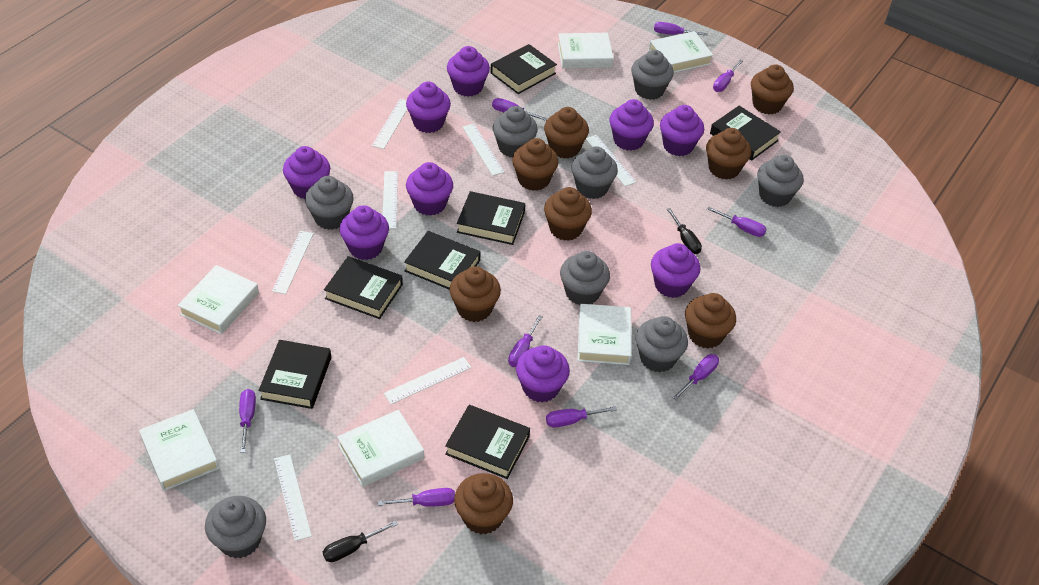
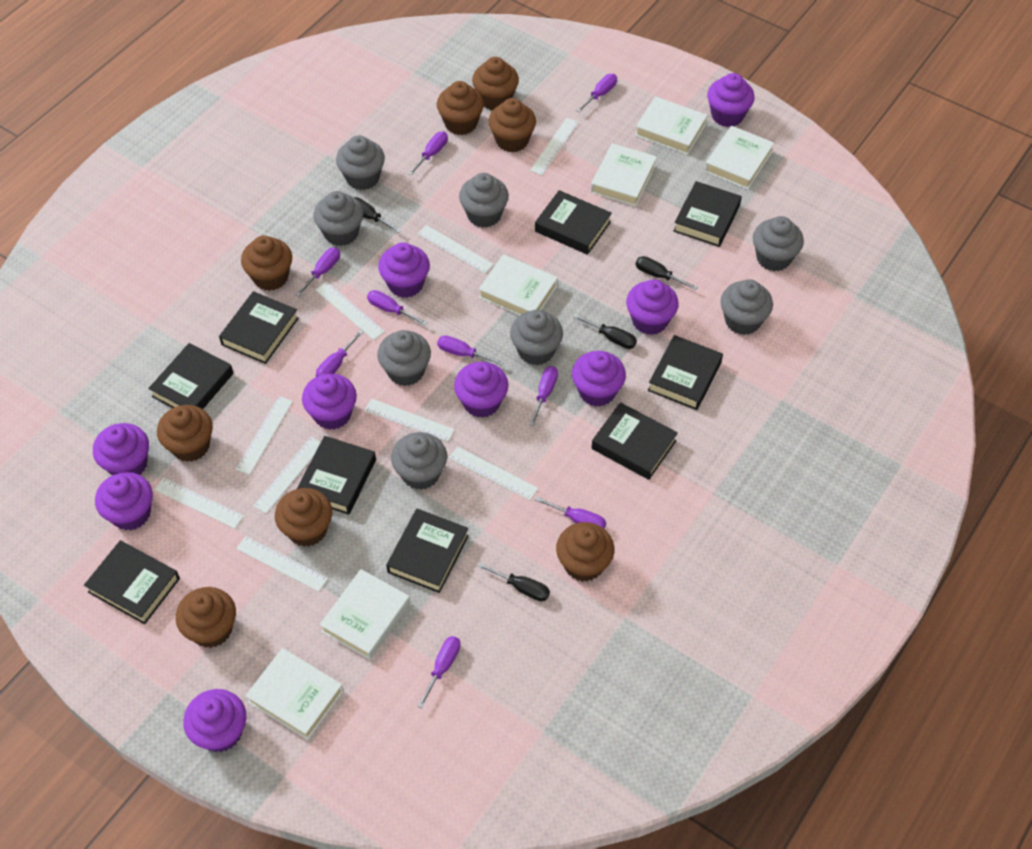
black book: 7 -> 9
black screwdriver: 2 -> 4
white ruler: 7 -> 9

